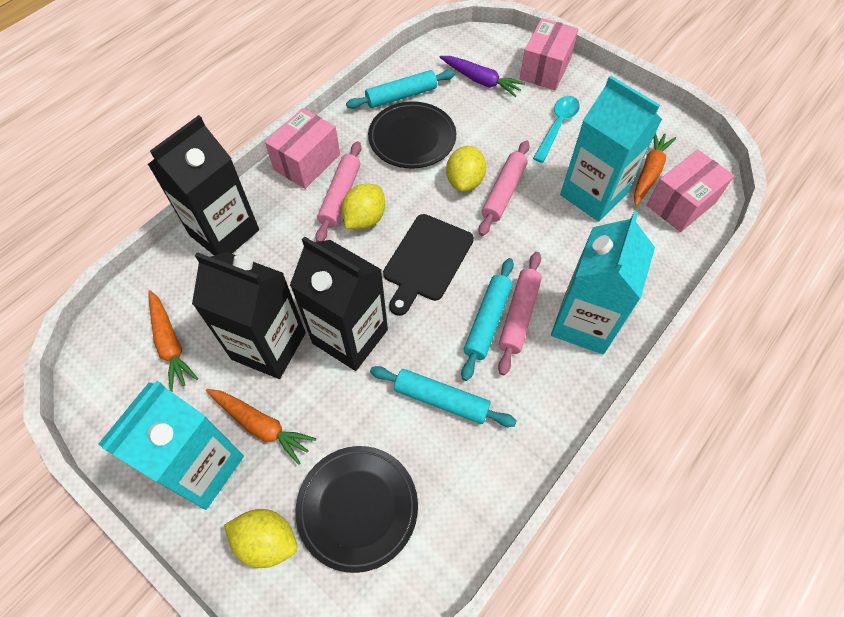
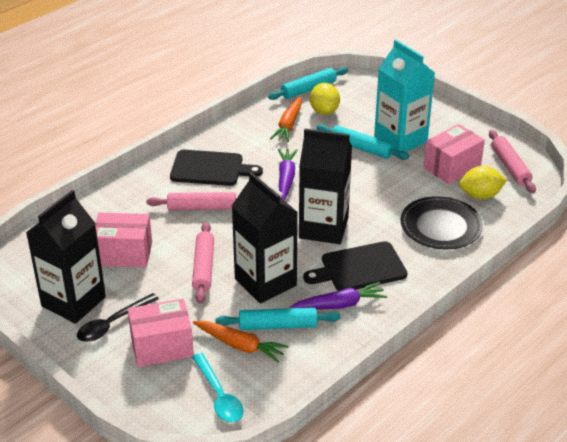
black cutting board: 1 -> 2
black plate: 2 -> 1
black spoon: 0 -> 1
orange carrot: 3 -> 2
purple carrot: 1 -> 2
turquoise carton: 3 -> 1
yellow lemon: 3 -> 2

